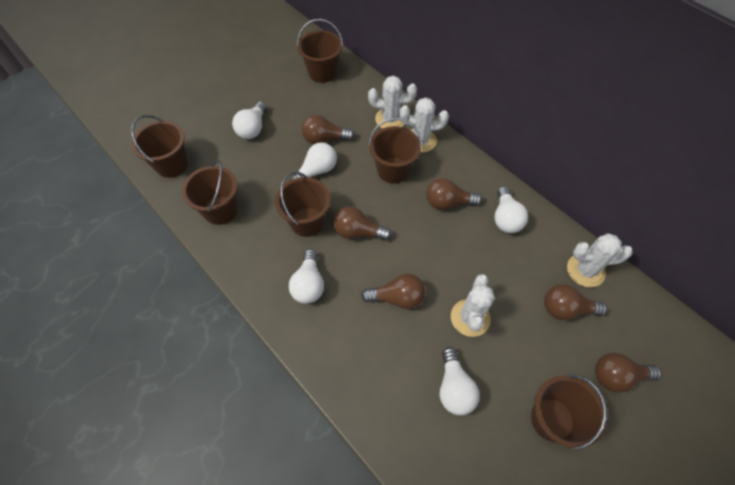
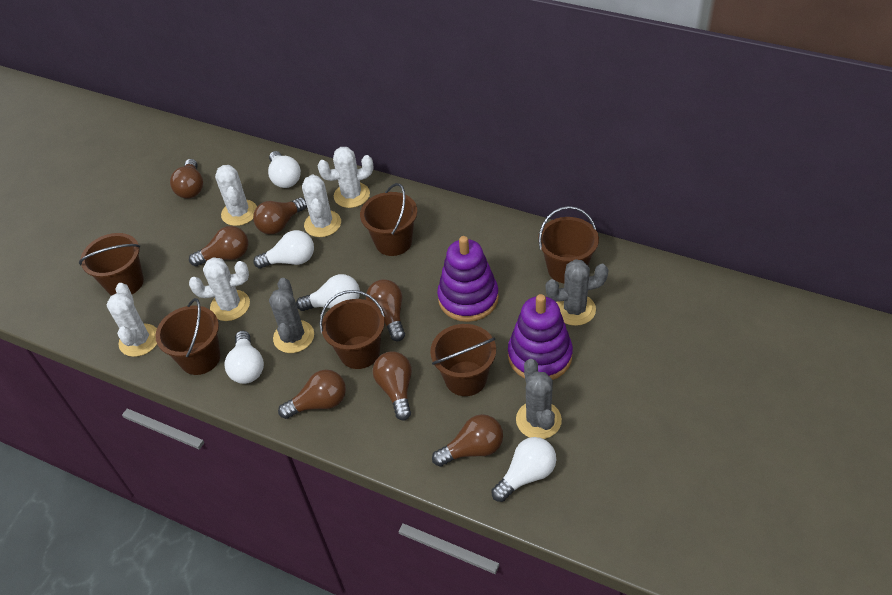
brown light bulb: 6 -> 7
grey cactus: 0 -> 3
purple stacking toy: 0 -> 2
white cactus: 4 -> 5

